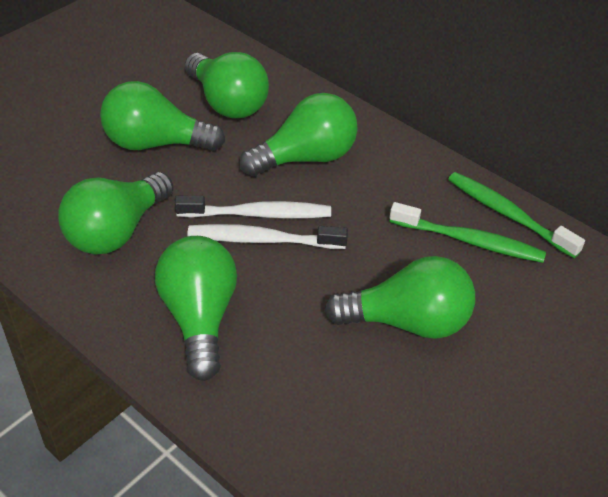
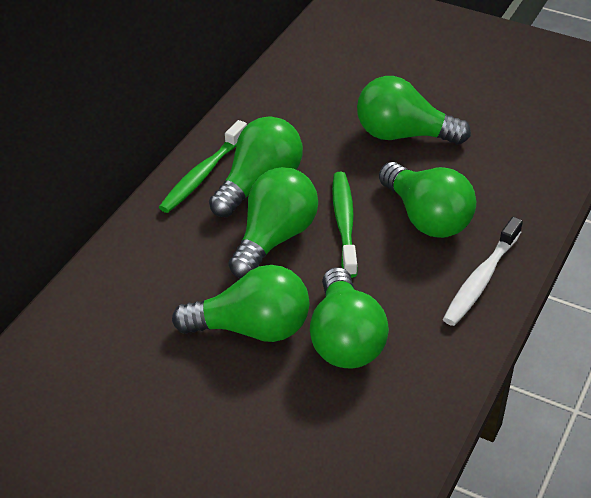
white toothbrush: 2 -> 1

